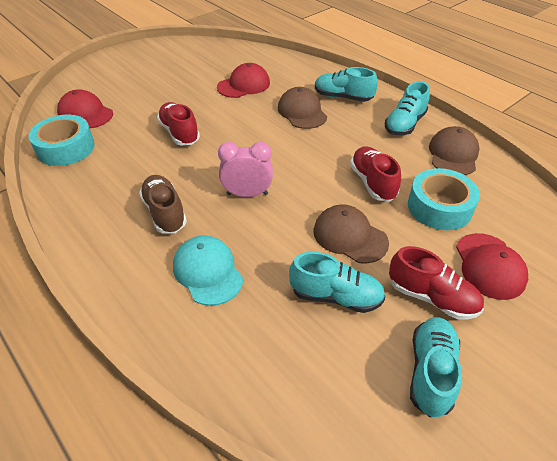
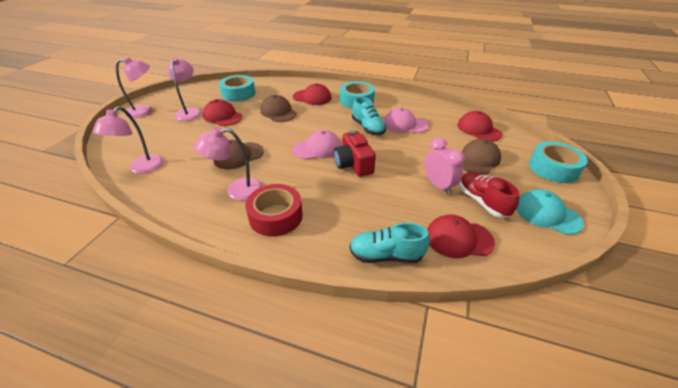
brown shoe: 1 -> 0
pink cap: 0 -> 2
pink lamp: 0 -> 4
red camera: 0 -> 1
red cap: 3 -> 4
red shoe: 3 -> 1
red tape: 0 -> 1
turquoise shoe: 4 -> 2
turquoise tape: 2 -> 3

